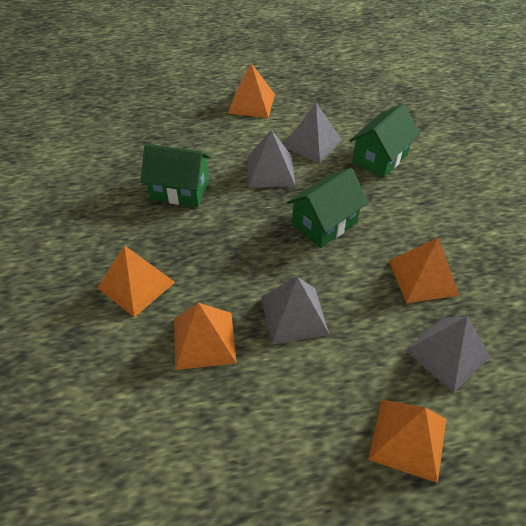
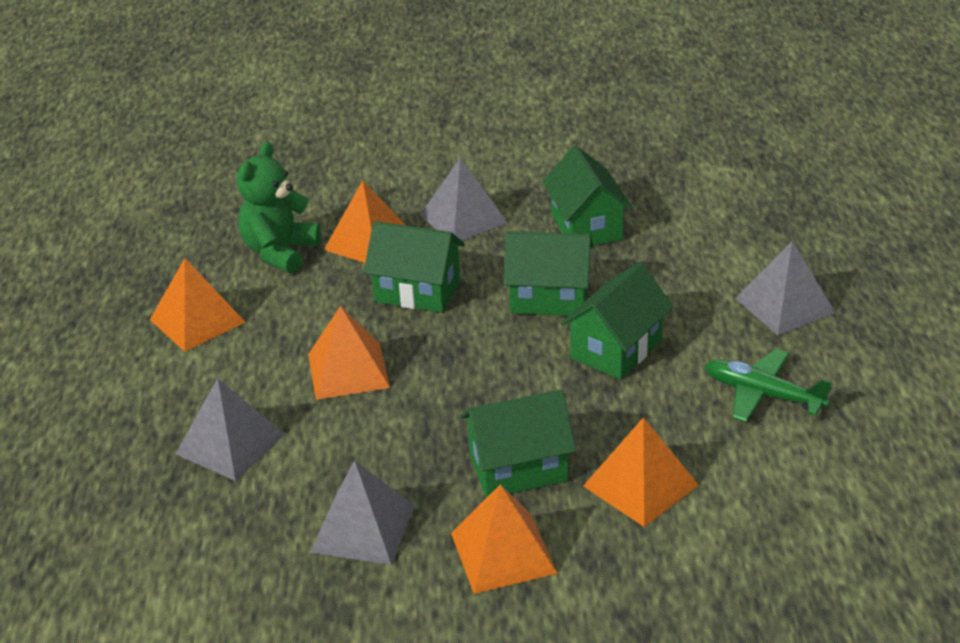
green house: 3 -> 5
green plane: 0 -> 1
green teddy bear: 0 -> 1

